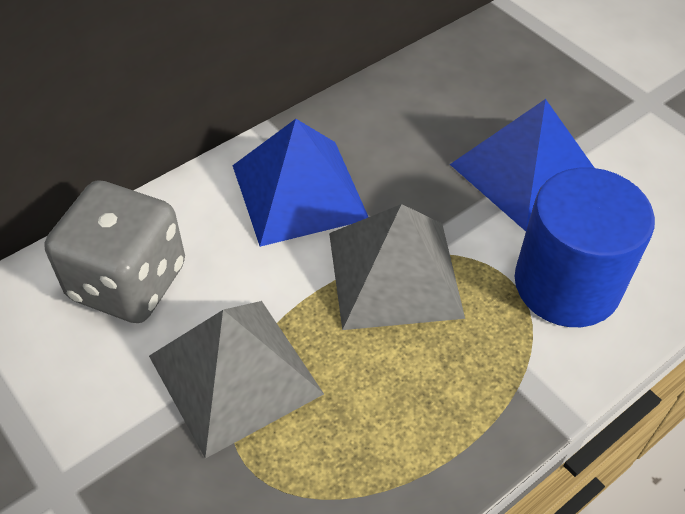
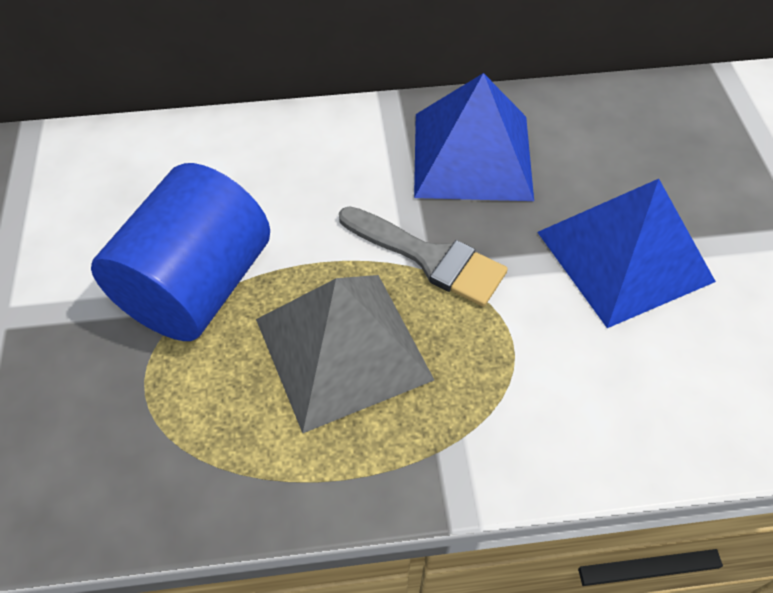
grey brush: 0 -> 1
grey dice: 1 -> 0
grey pyramid: 2 -> 1

